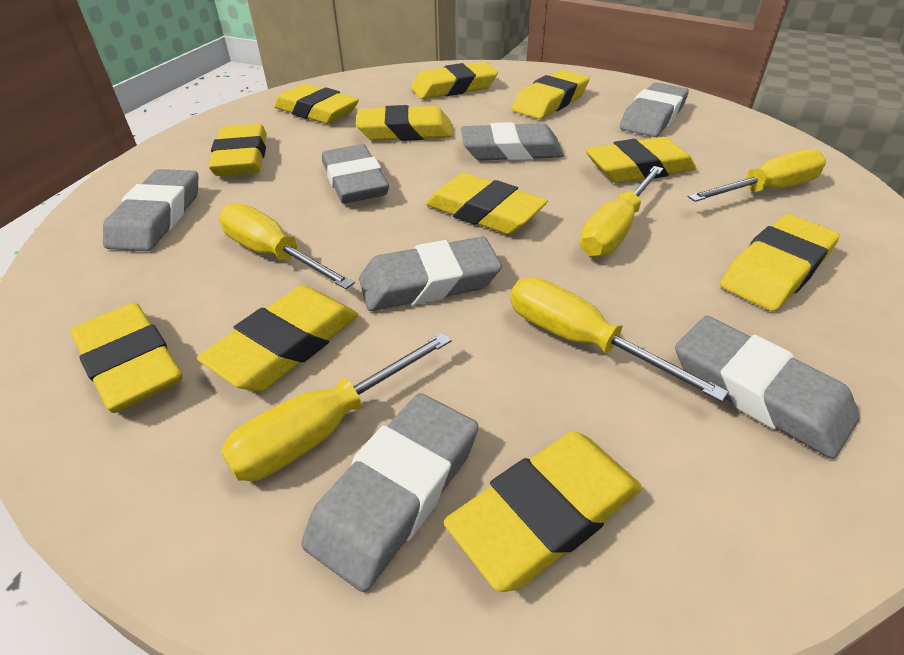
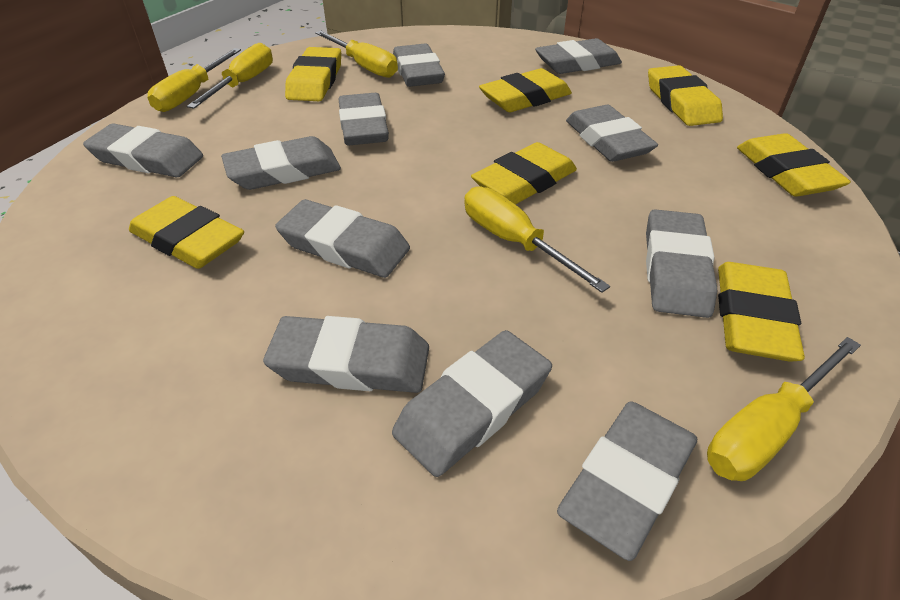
grey eraser: 7 -> 11
yellow eraser: 11 -> 7

